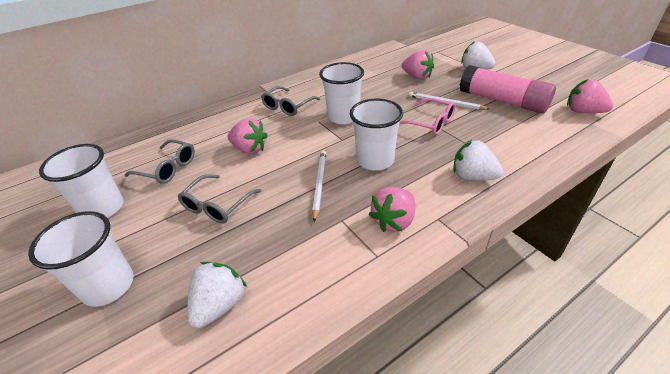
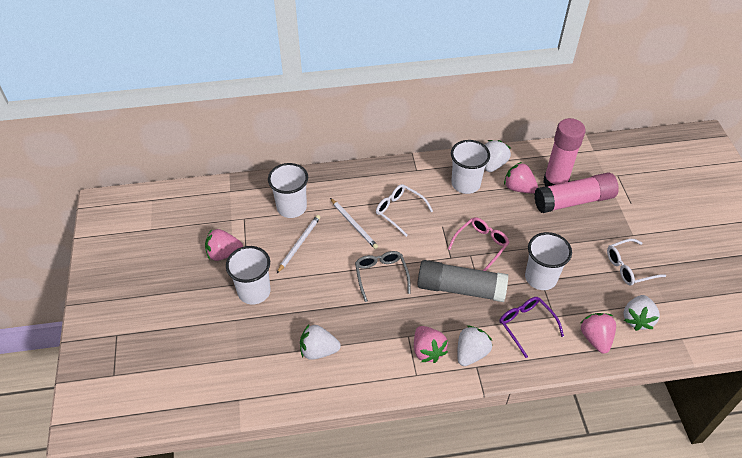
grey glasses: 3 -> 1
grey glue stick: 0 -> 1
pink glue stick: 1 -> 2
purple glasses: 0 -> 1
white glasses: 0 -> 2
white strawberry: 3 -> 4

